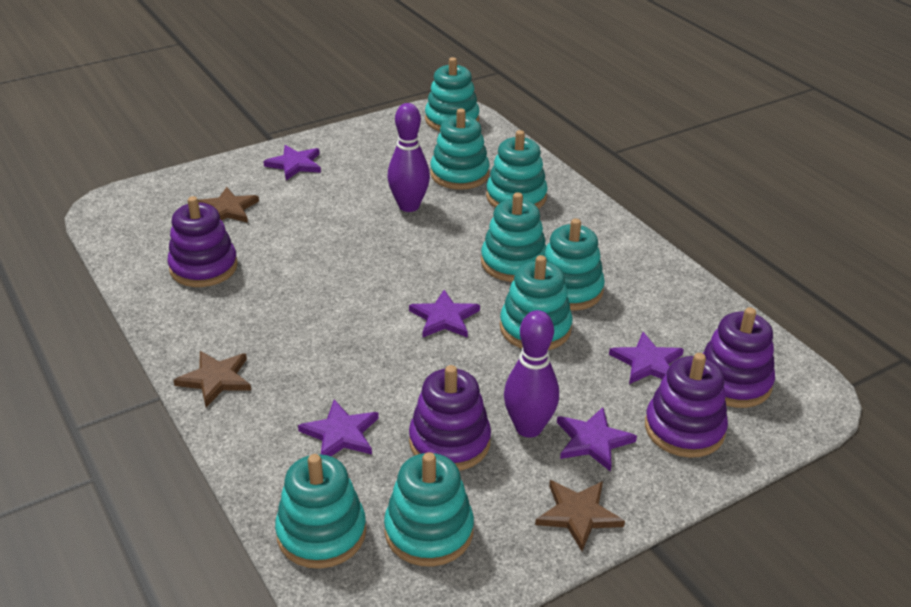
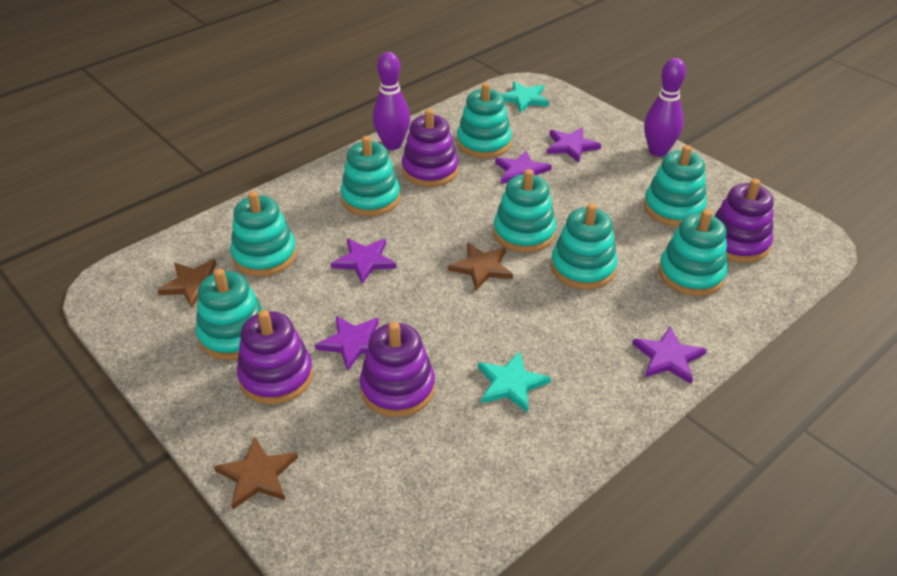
turquoise star: 0 -> 2

